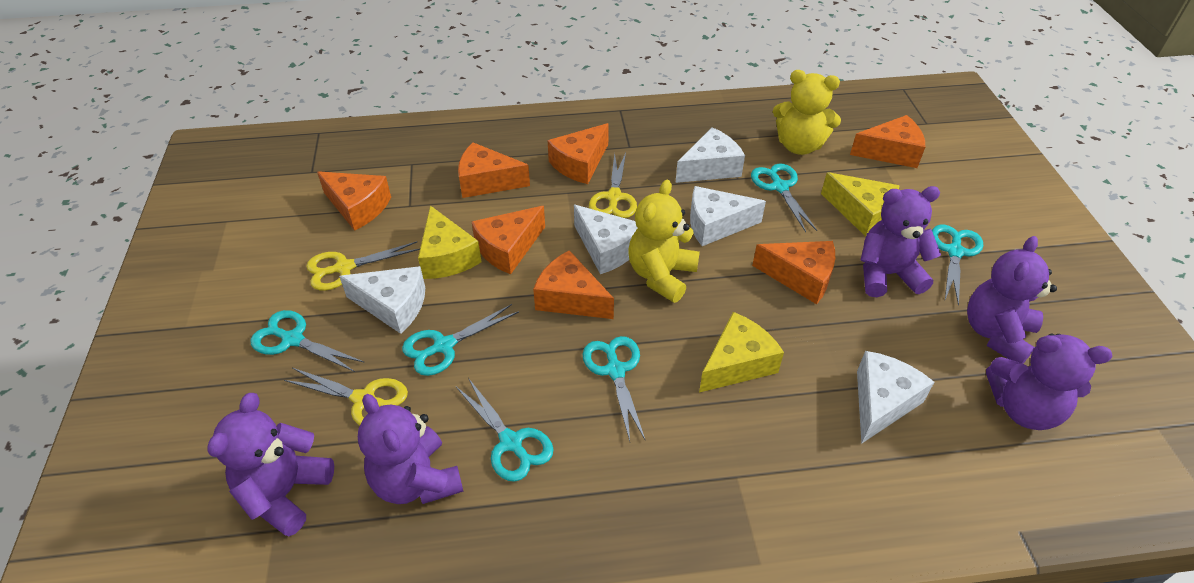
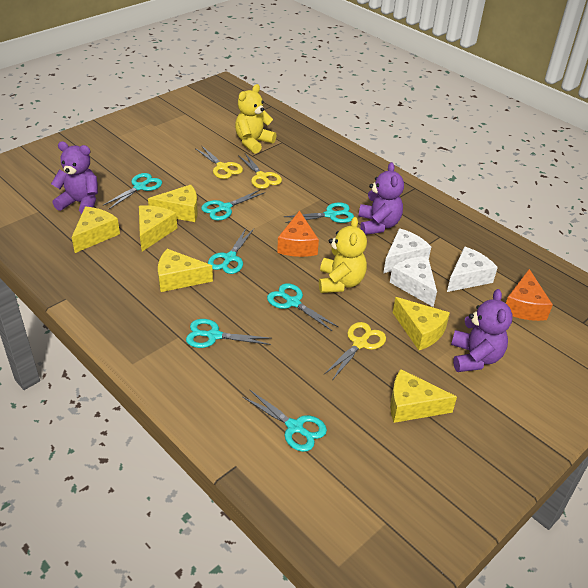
orange cheese: 7 -> 2
purple teddy bear: 5 -> 3
turquoise scissors: 6 -> 7
white cheese: 5 -> 3
yellow cheese: 3 -> 6

